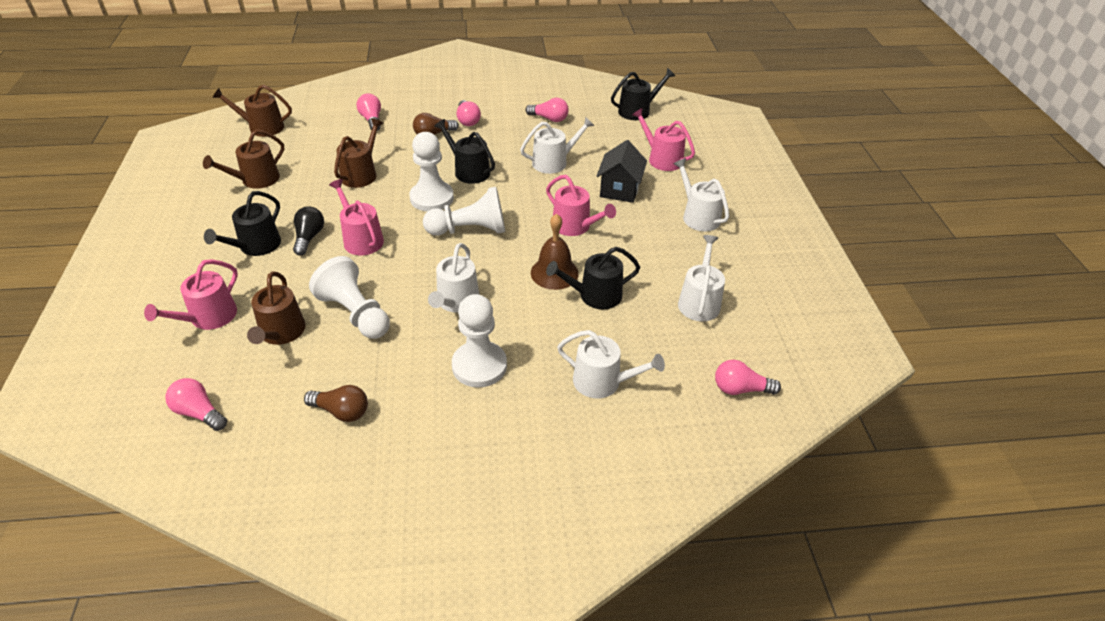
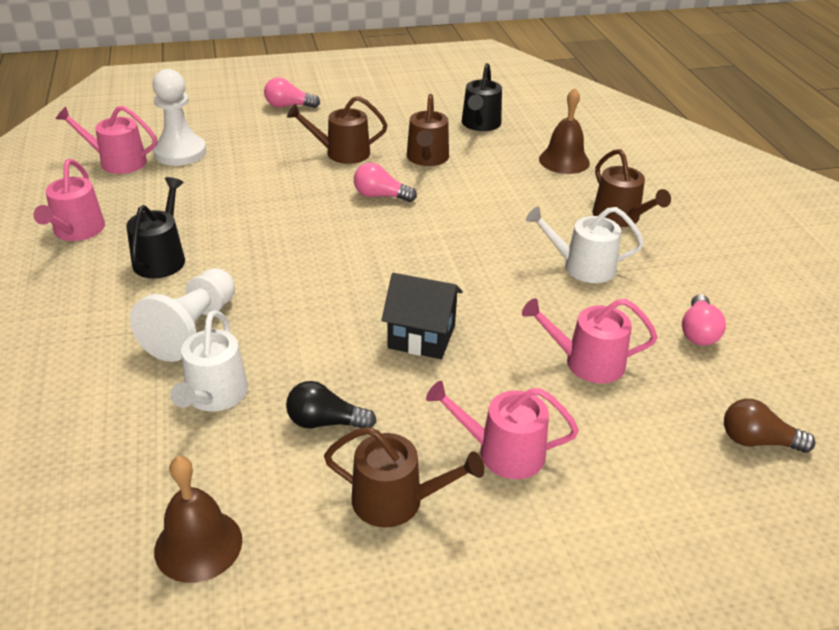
black watering can: 4 -> 2
brown bell: 1 -> 2
brown light bulb: 2 -> 1
pink light bulb: 5 -> 3
white pawn: 4 -> 2
white watering can: 5 -> 2

